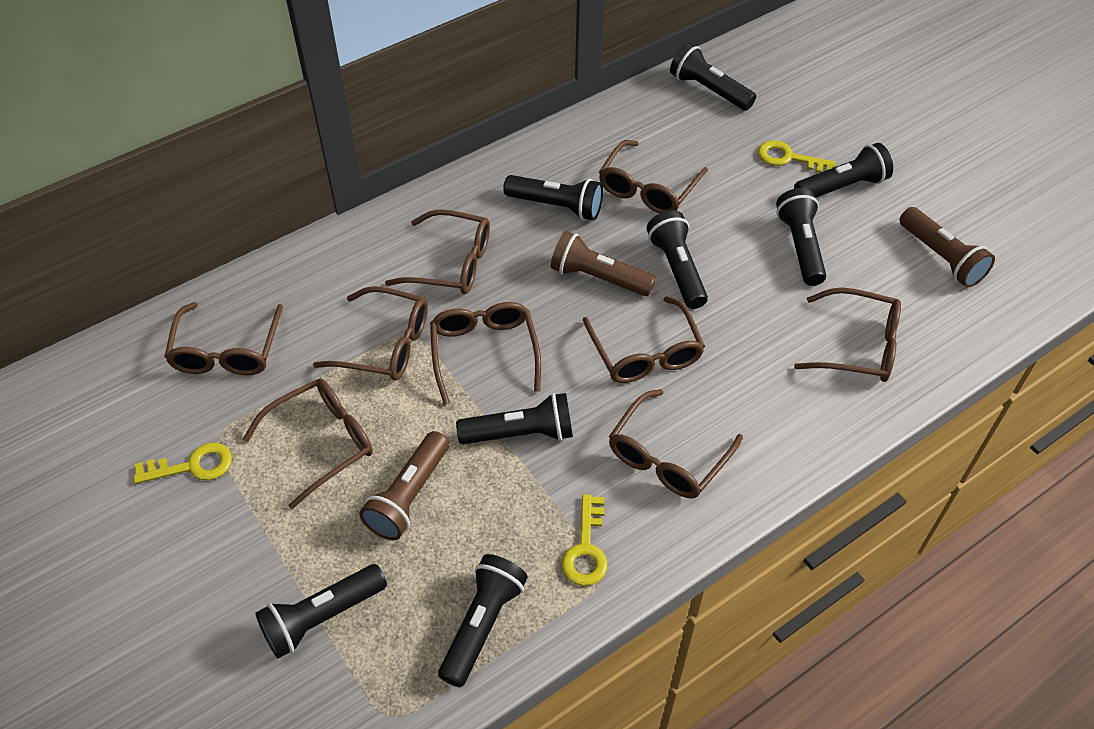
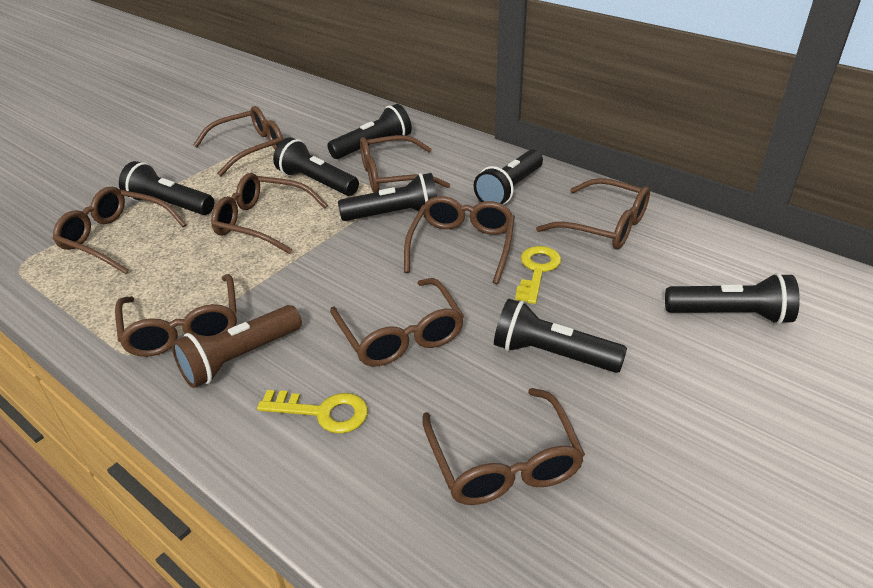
black flashlight: 8 -> 7
brown flashlight: 3 -> 1
yellow key: 3 -> 2

